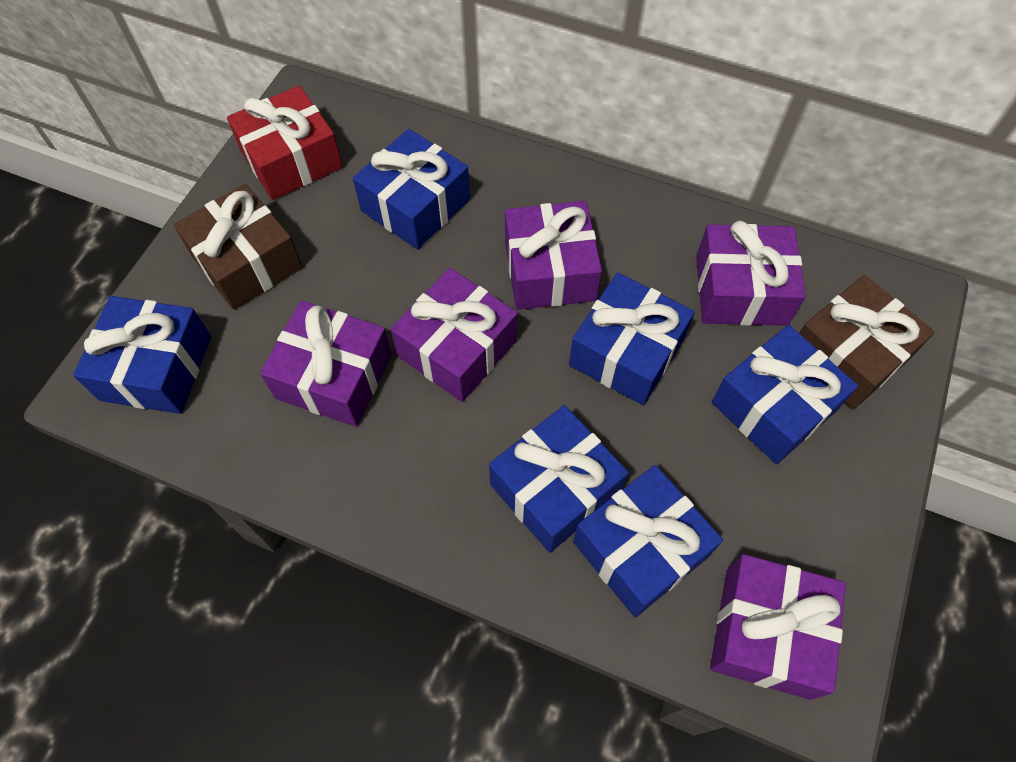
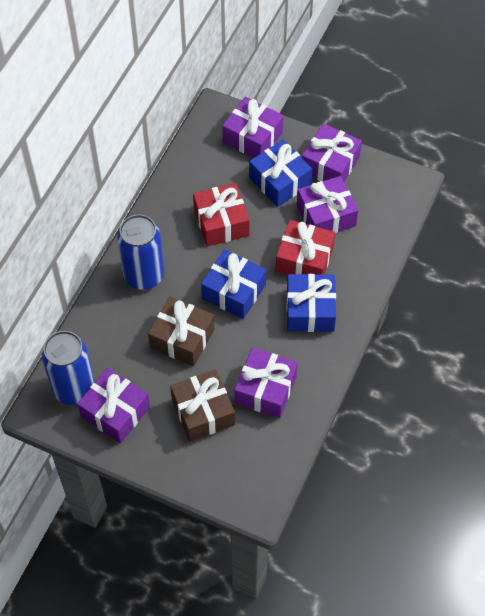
blue can: 0 -> 2
blue gift: 6 -> 3
red gift: 1 -> 2

